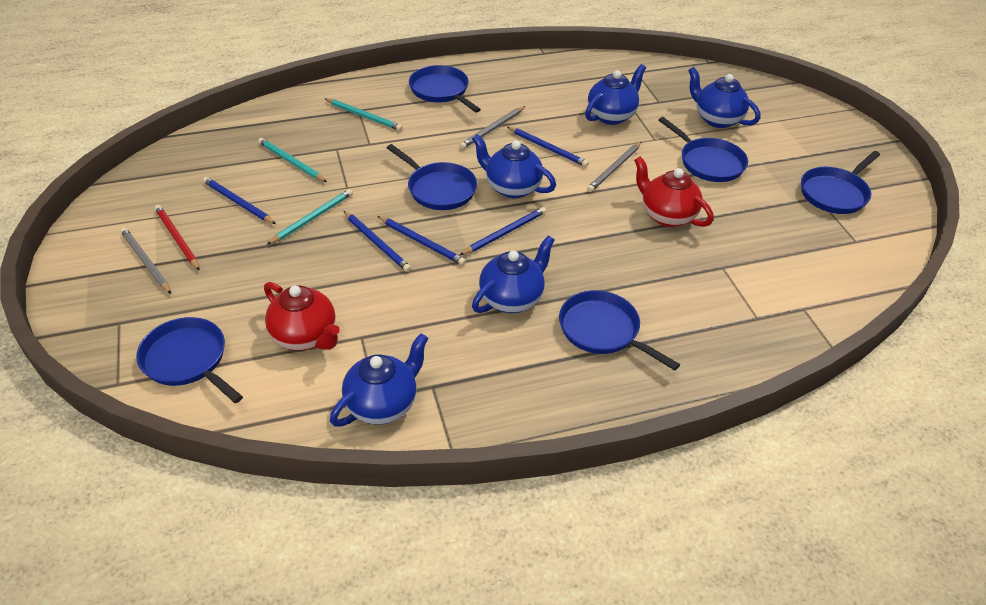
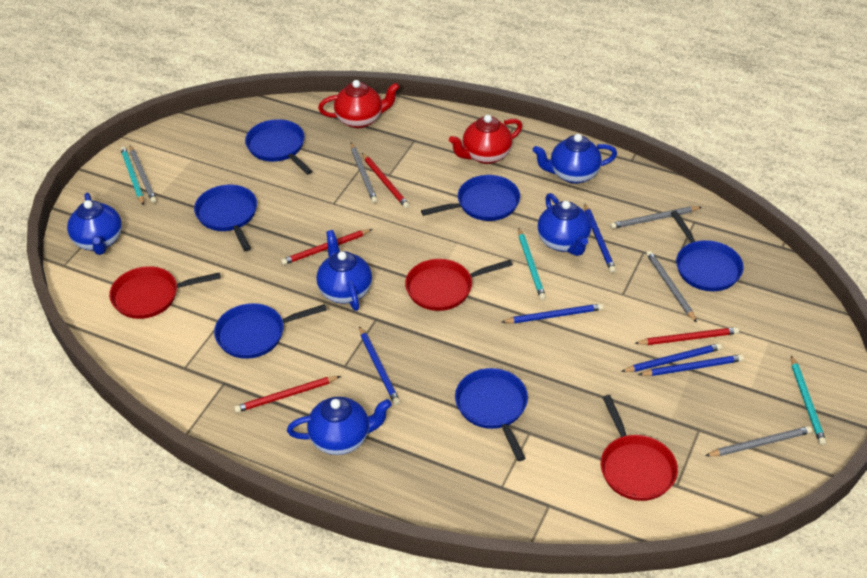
grey pencil: 3 -> 5
red pan: 0 -> 3
red pencil: 1 -> 4

